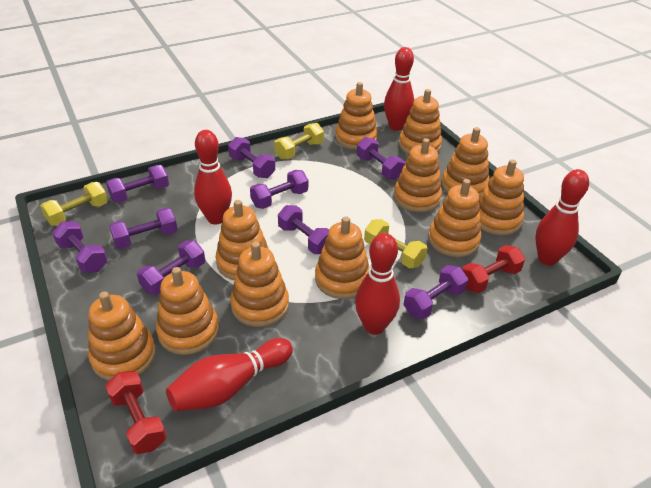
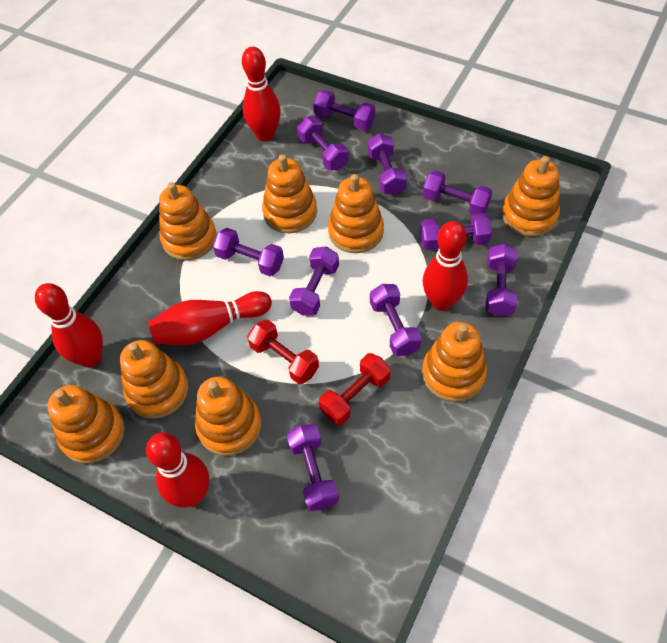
orange stacking toy: 11 -> 8
purple dumbbell: 9 -> 10
yellow dumbbell: 3 -> 0

